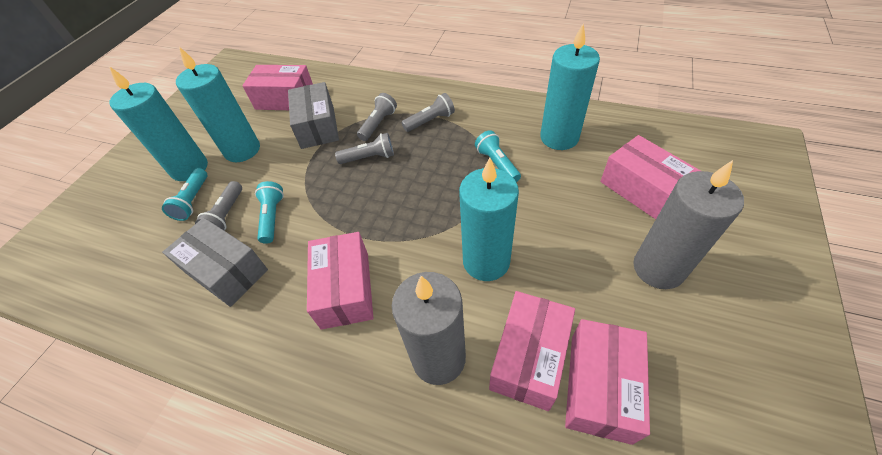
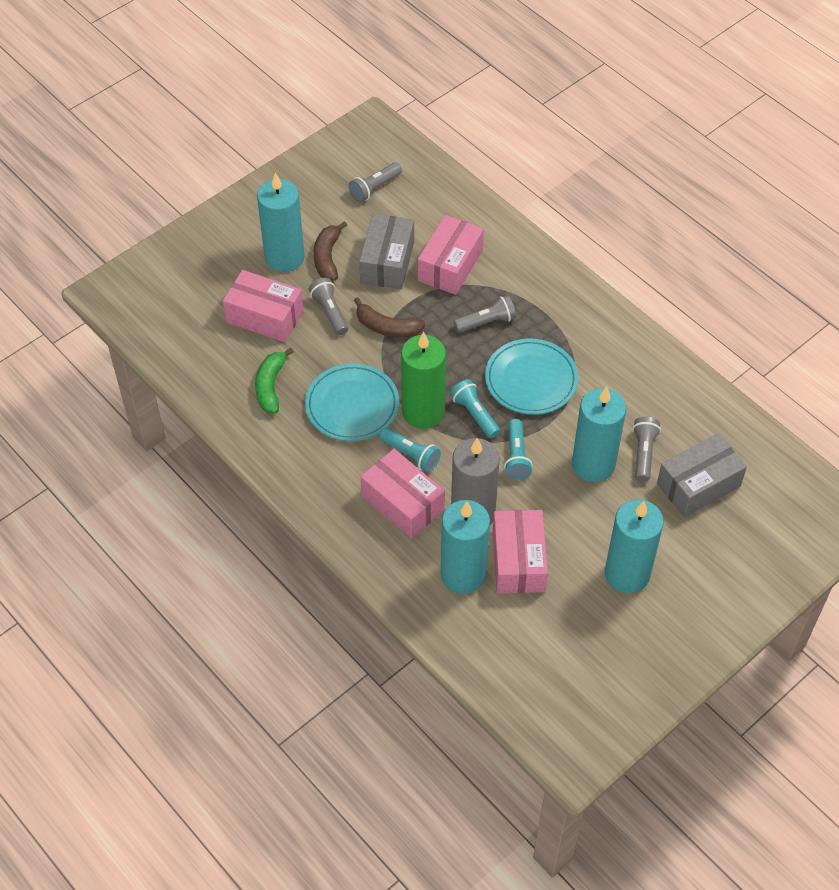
brown banana: 0 -> 2
green banana: 0 -> 1
green candle: 0 -> 1
grey candle: 2 -> 1
pink box: 5 -> 4
turquoise plate: 0 -> 2

